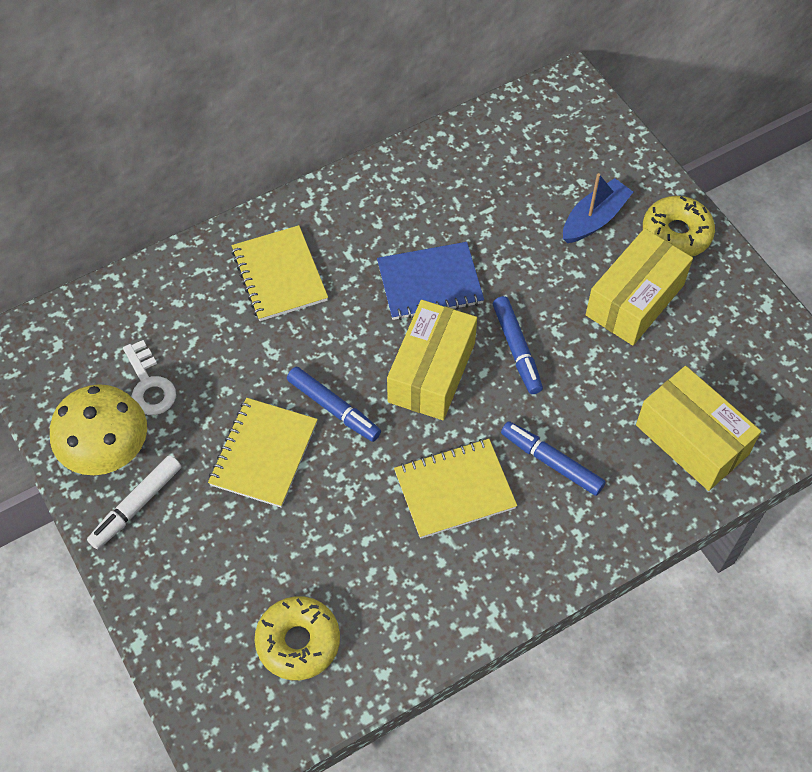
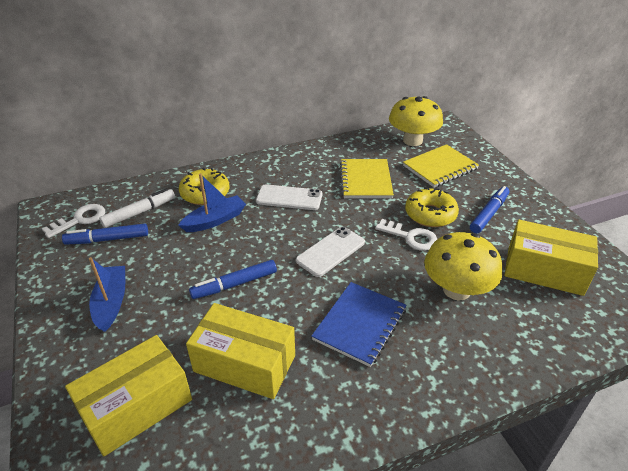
blue boat: 1 -> 2
white key: 1 -> 2
white phone: 0 -> 2
yellow mushroom: 1 -> 2
yellow notebook: 3 -> 2

